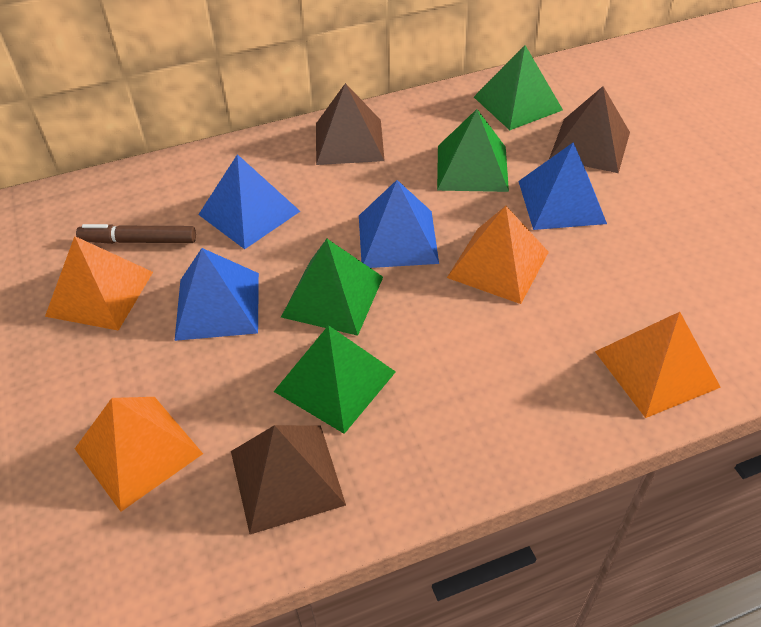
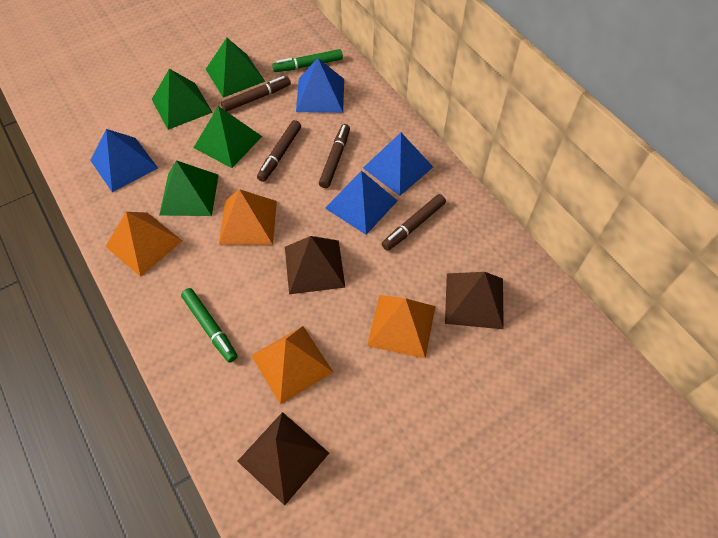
brown marker: 1 -> 4
green marker: 0 -> 2

